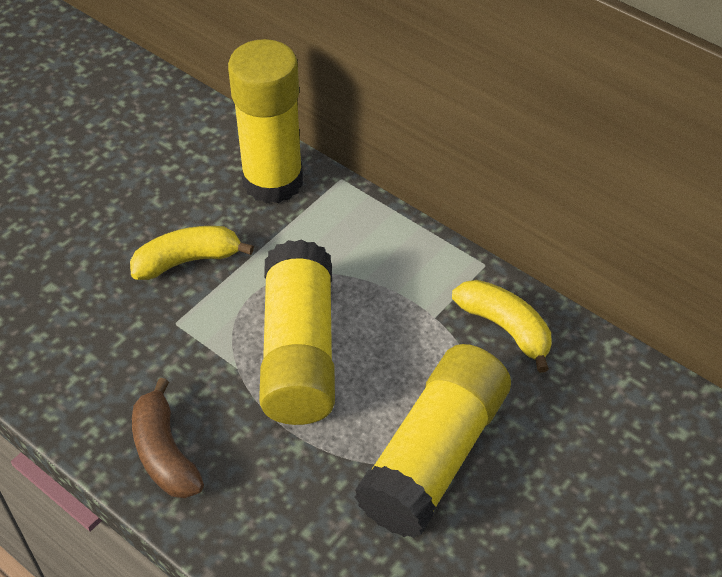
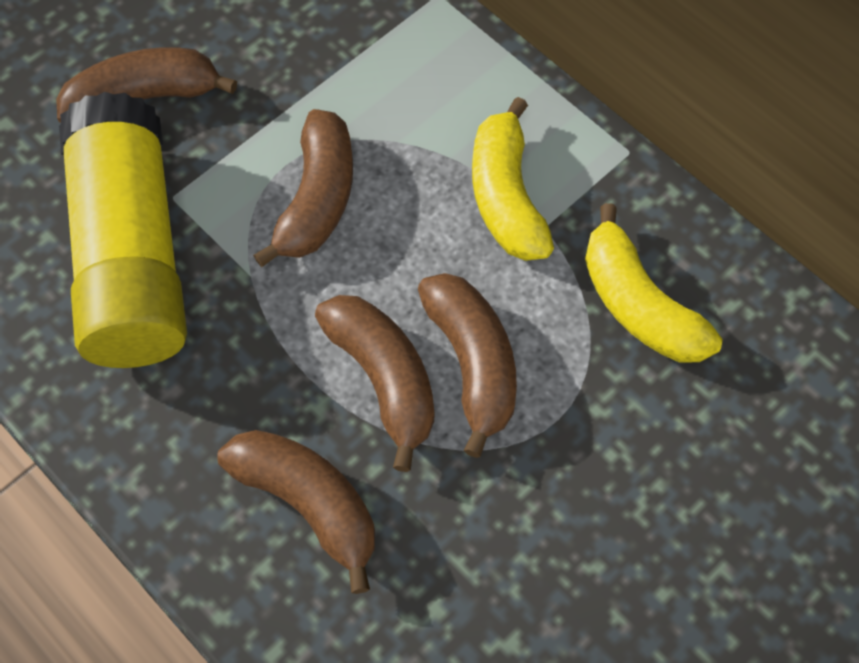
brown banana: 1 -> 5
yellow glue stick: 3 -> 1

